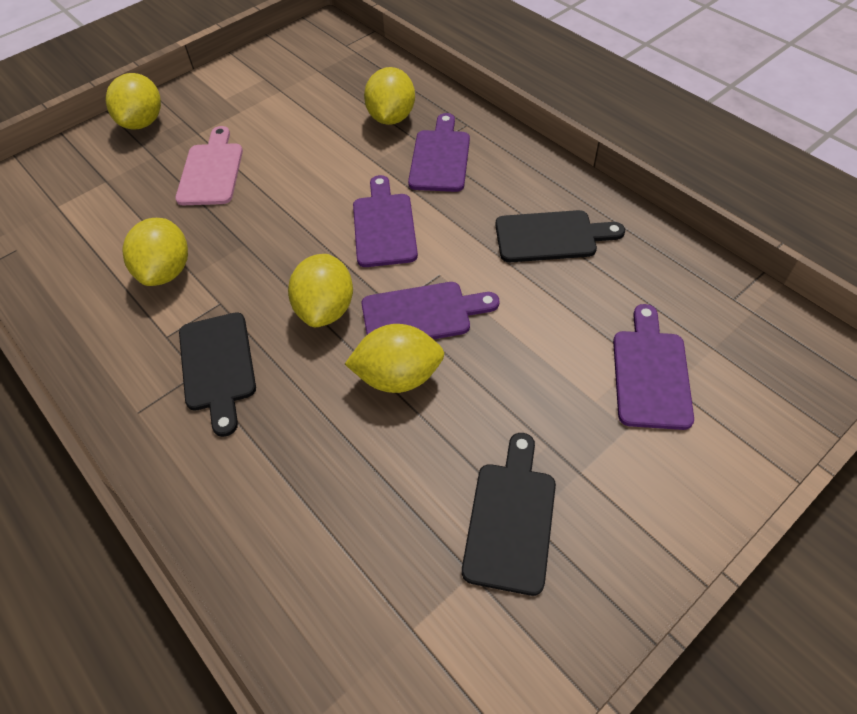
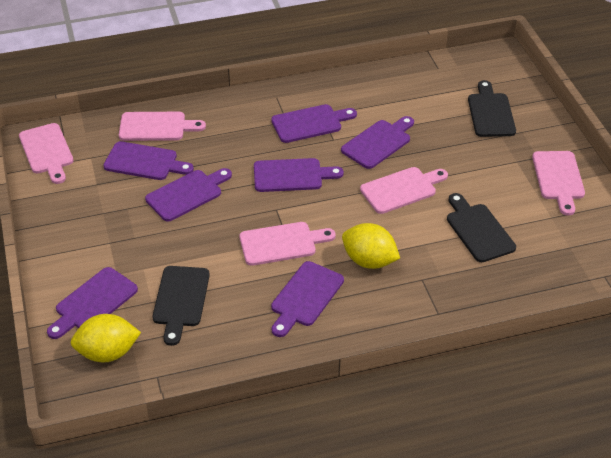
pink cutting board: 1 -> 5
purple cutting board: 4 -> 7
yellow lemon: 5 -> 2

